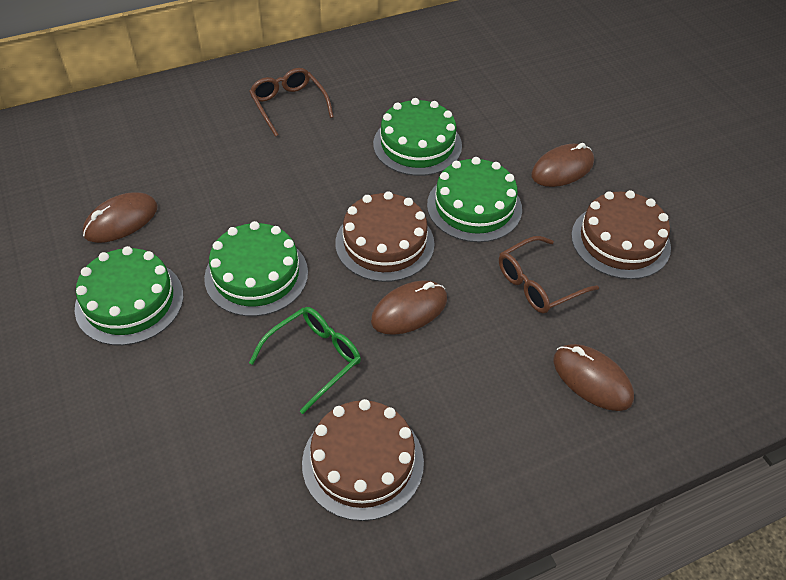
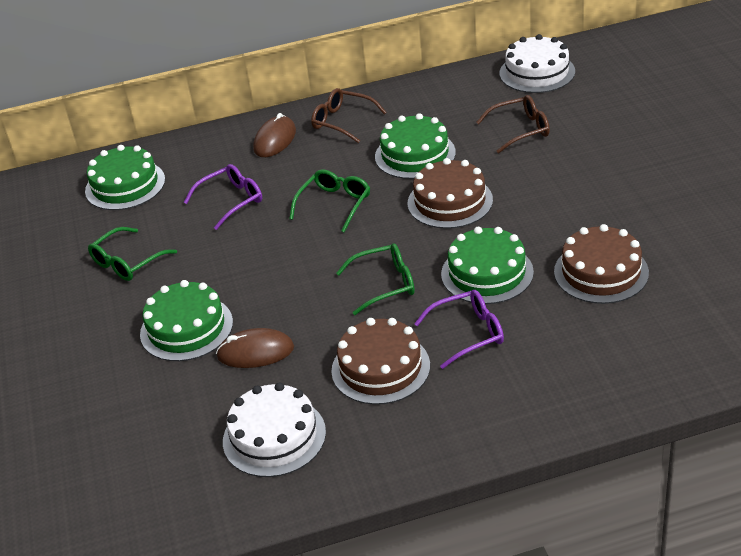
brown mouse: 4 -> 2
green glasses: 1 -> 3
purple glasses: 0 -> 2
white cake: 0 -> 2

